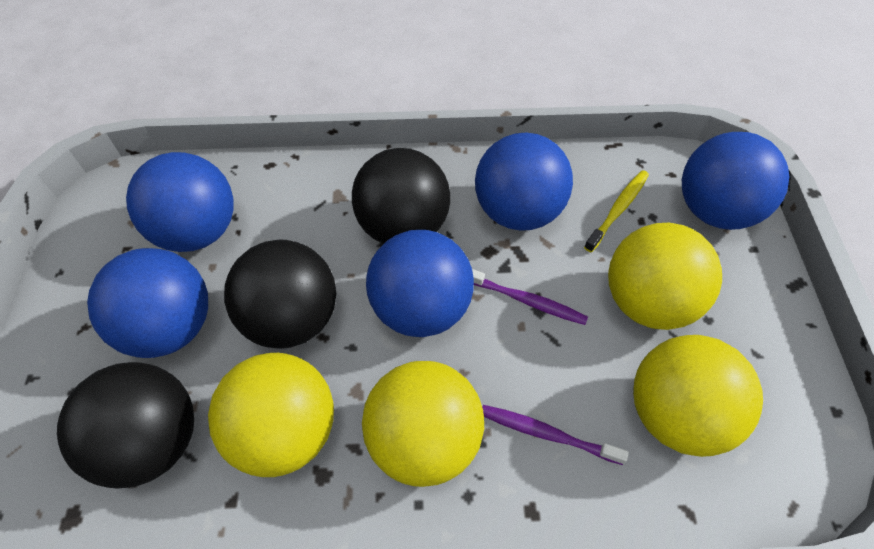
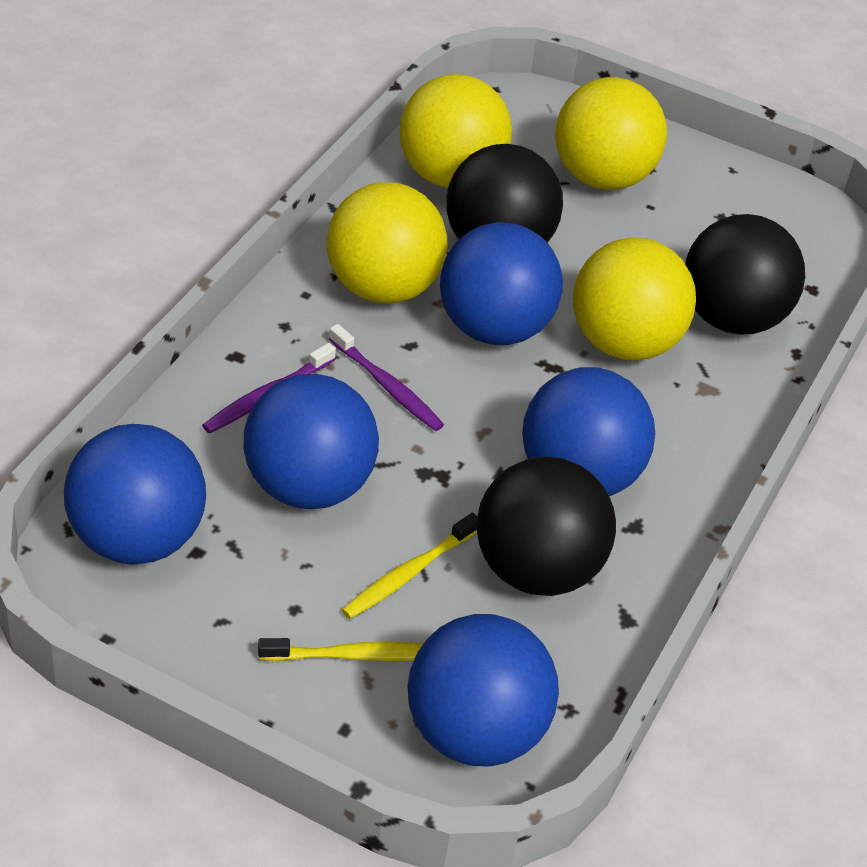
yellow toothbrush: 1 -> 2

